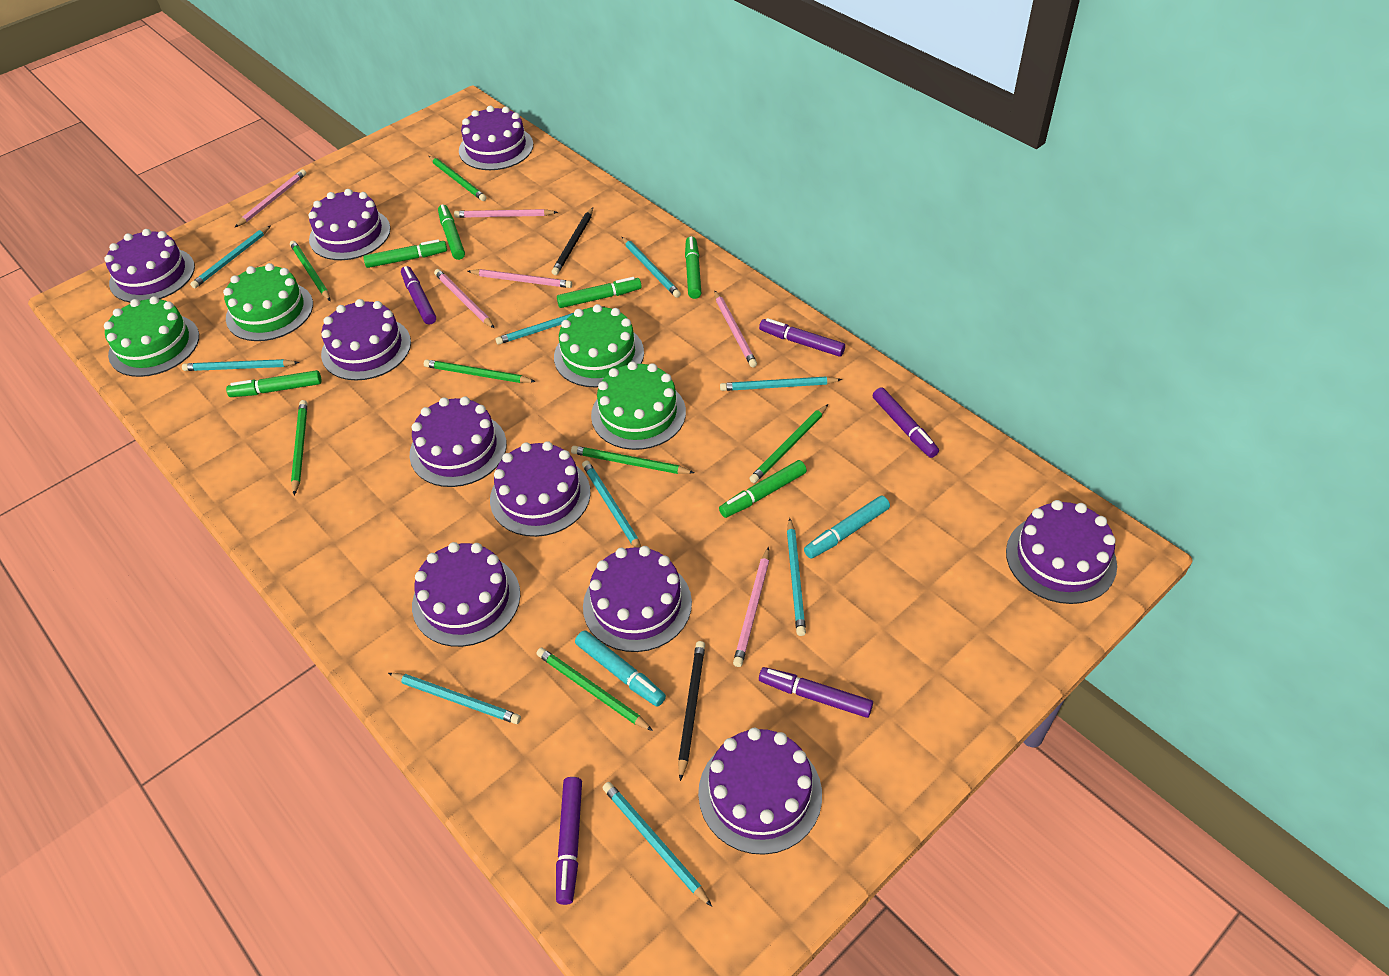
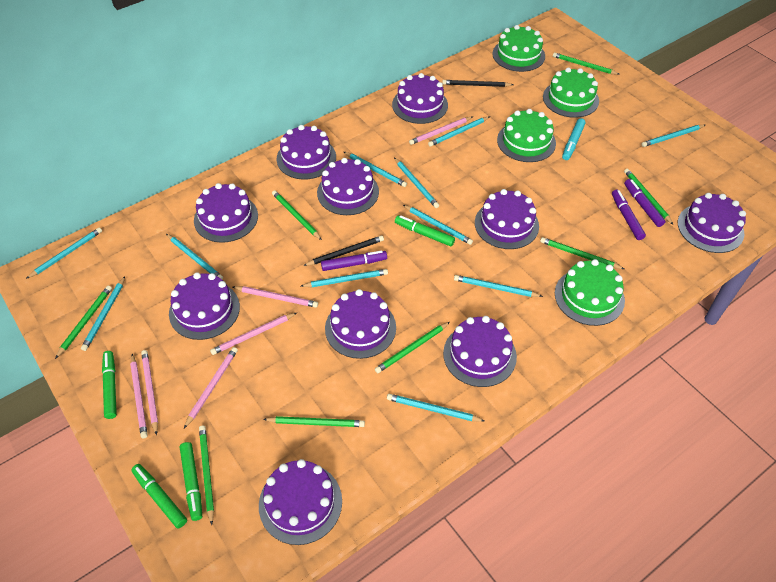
green marker: 6 -> 4
green pencil: 7 -> 8
purple marker: 5 -> 3
turquoise marker: 2 -> 1
turquoise pencil: 9 -> 11

